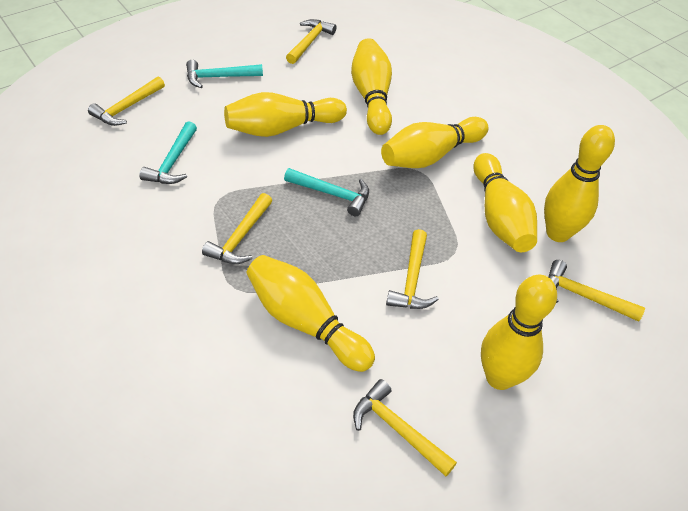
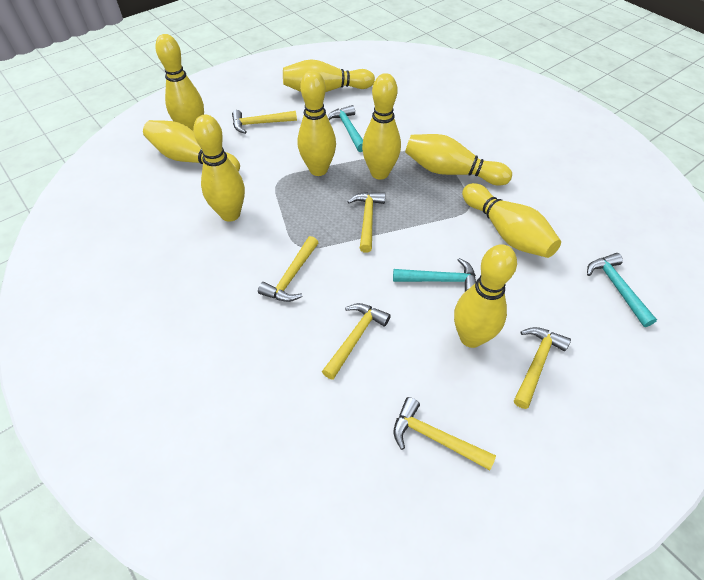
yellow bowling pin: 7 -> 9

